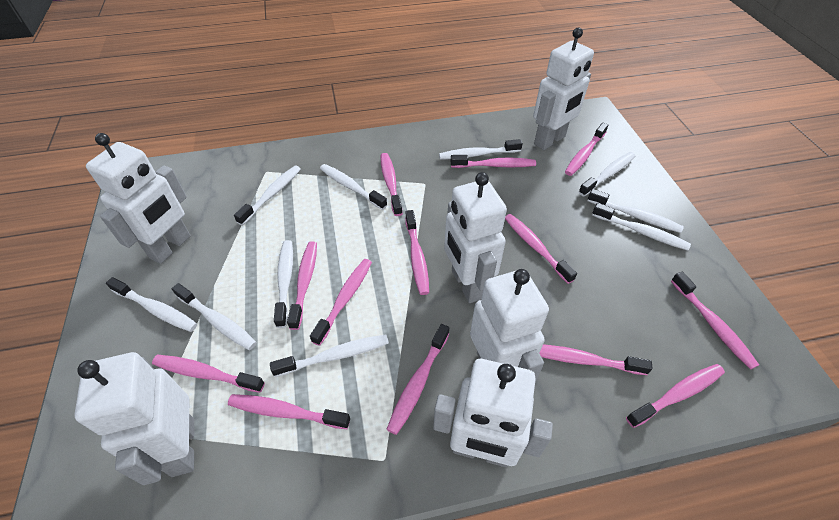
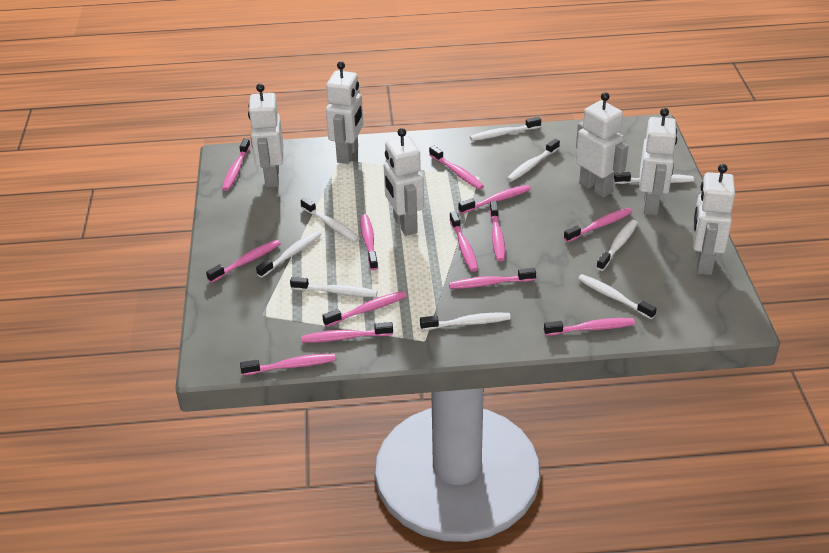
white toothbrush: 10 -> 9

